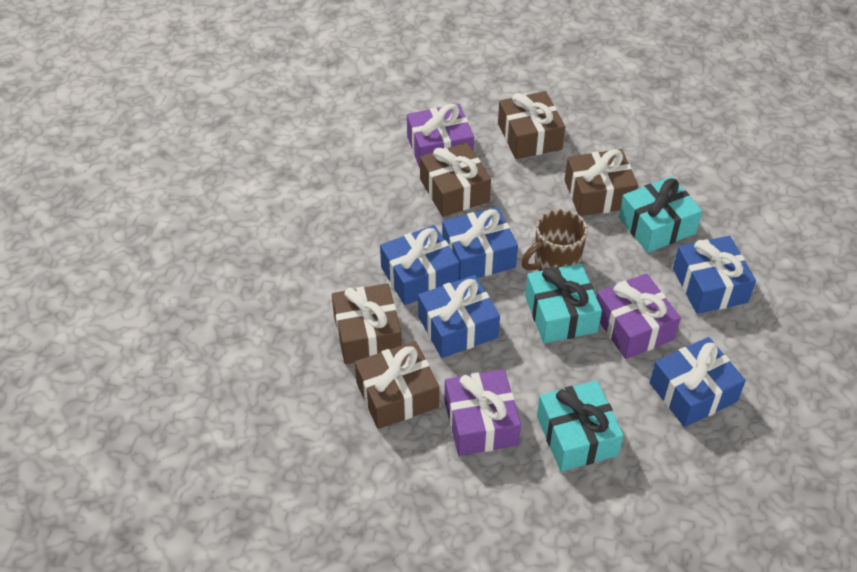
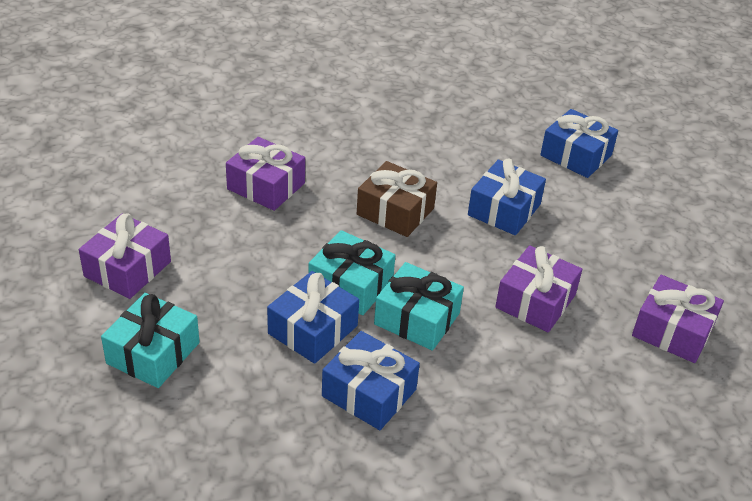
blue gift: 5 -> 4
brown gift: 5 -> 1
brown mug: 1 -> 0
purple gift: 3 -> 4

